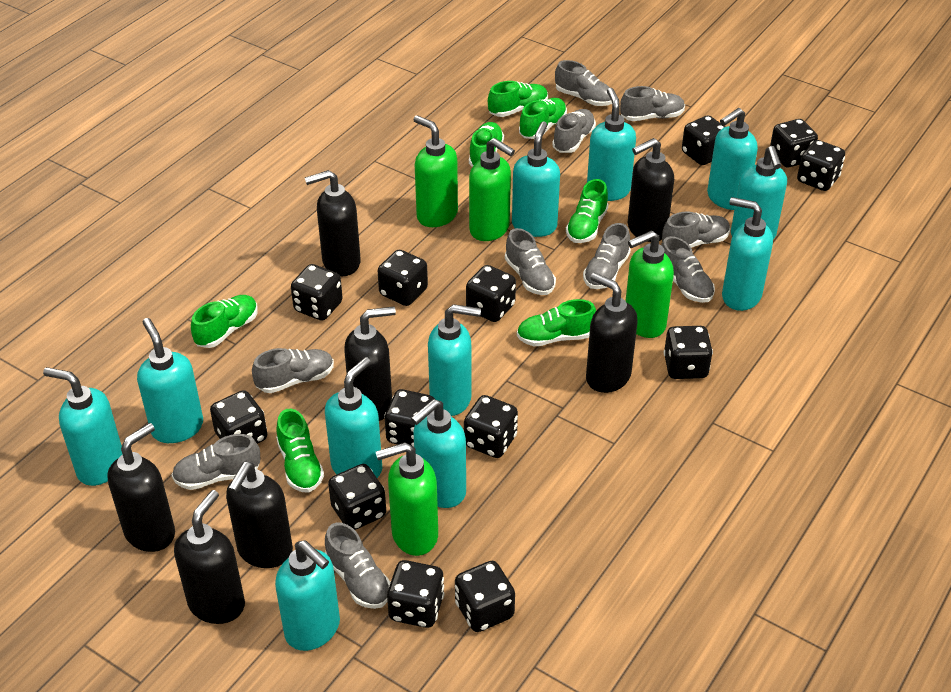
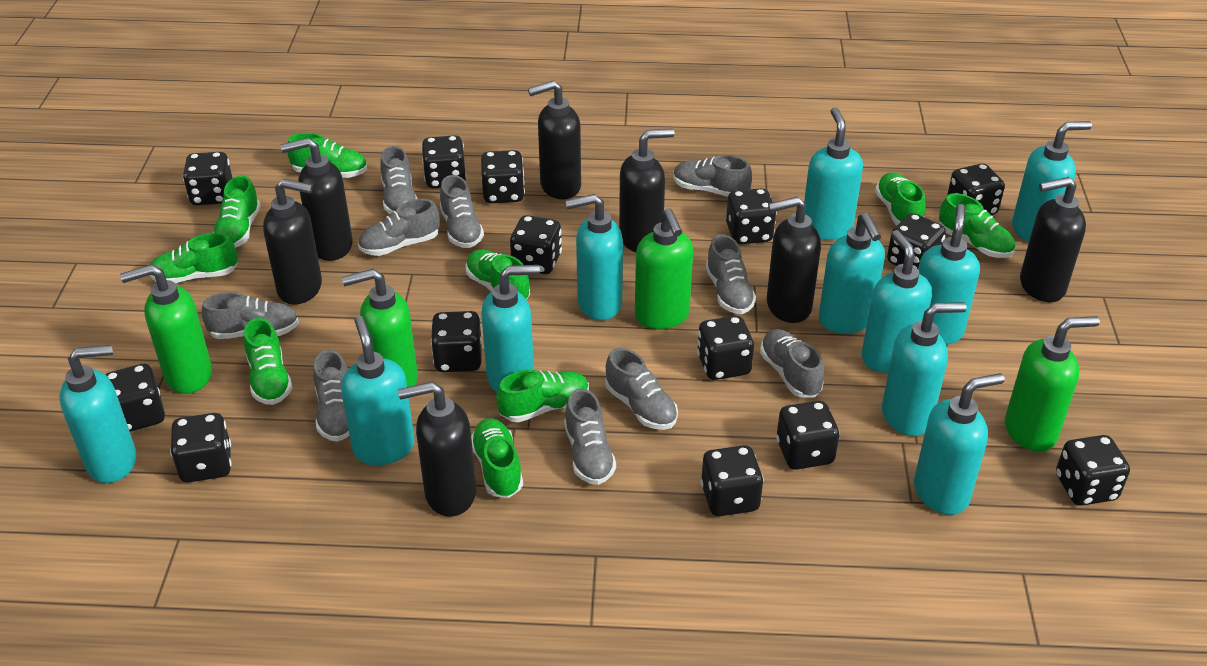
black dice: 13 -> 14
green shoe: 7 -> 9

